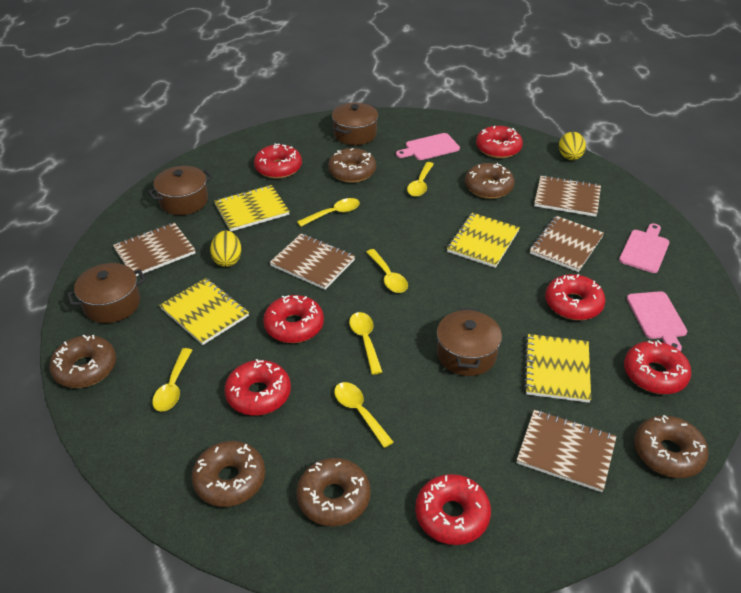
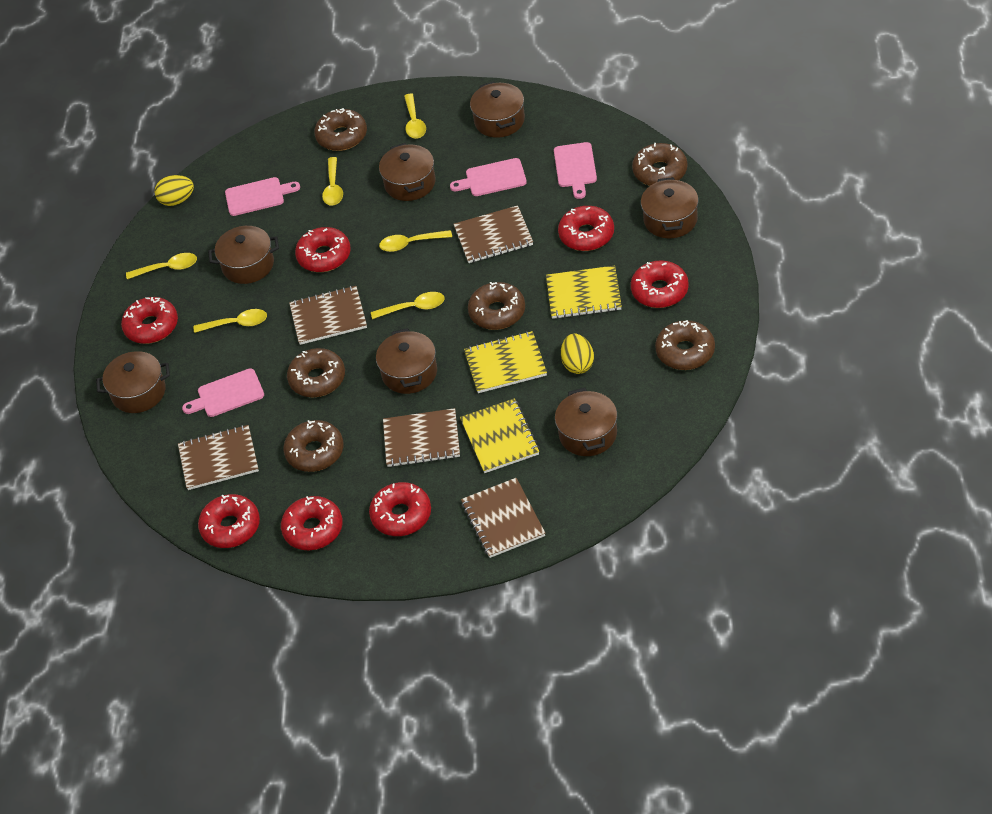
brown pot: 4 -> 7
pink cutting board: 3 -> 4
yellow notebook: 4 -> 3

